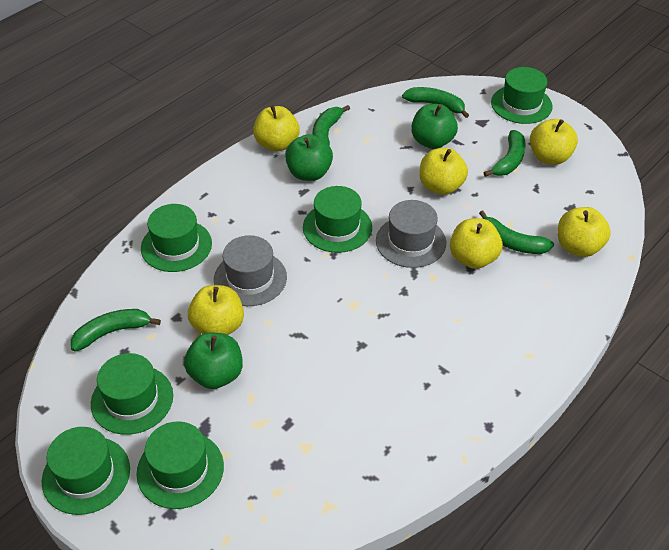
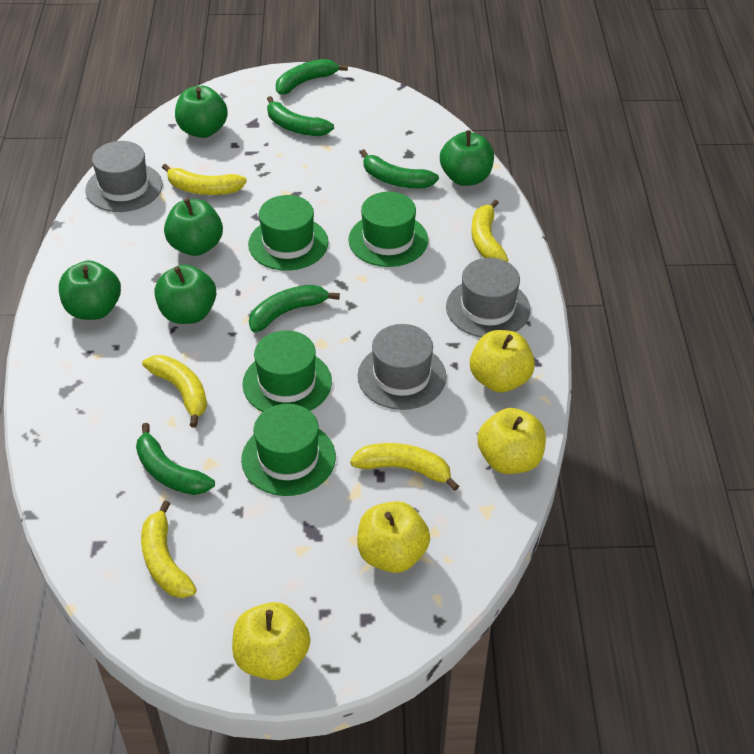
green apple: 3 -> 5
green hat: 6 -> 4
grey hat: 2 -> 3
yellow apple: 6 -> 4
yellow banana: 0 -> 5

